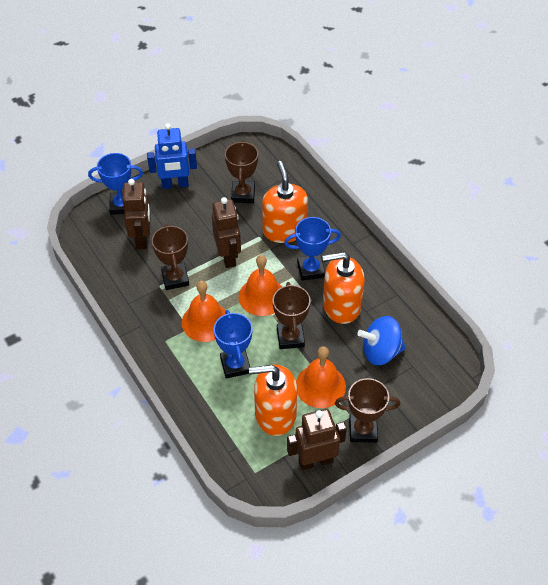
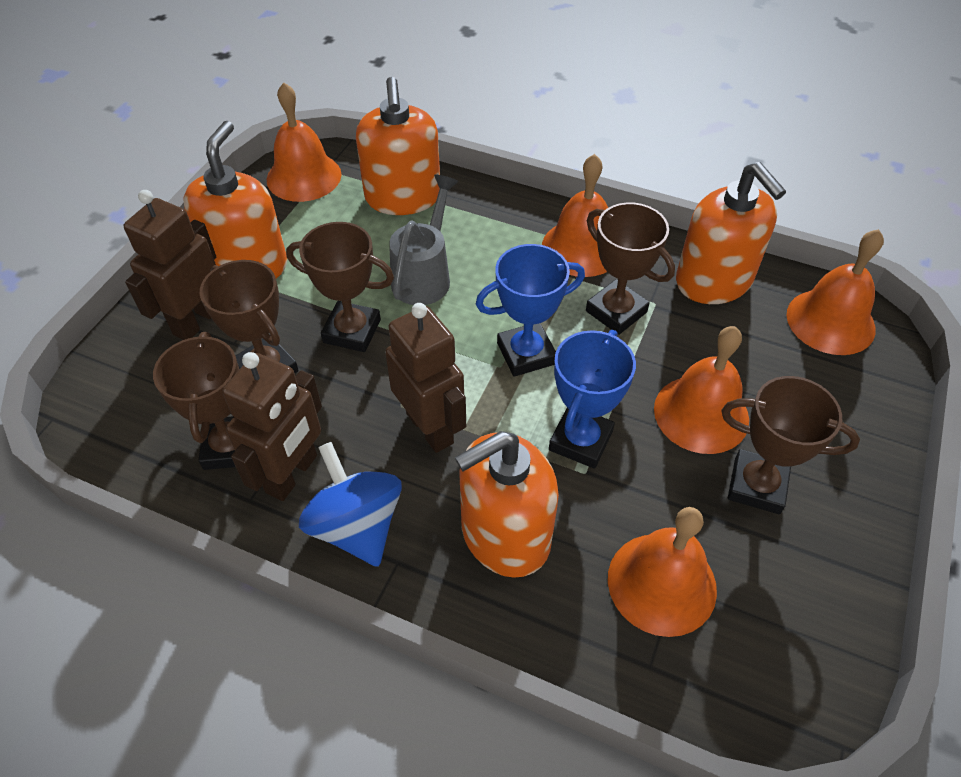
blue robot: 1 -> 0
blue trophy: 3 -> 2
brown trophy: 4 -> 5
grey watering can: 0 -> 1
orange bell: 3 -> 5
orange soap dispenser: 3 -> 4

